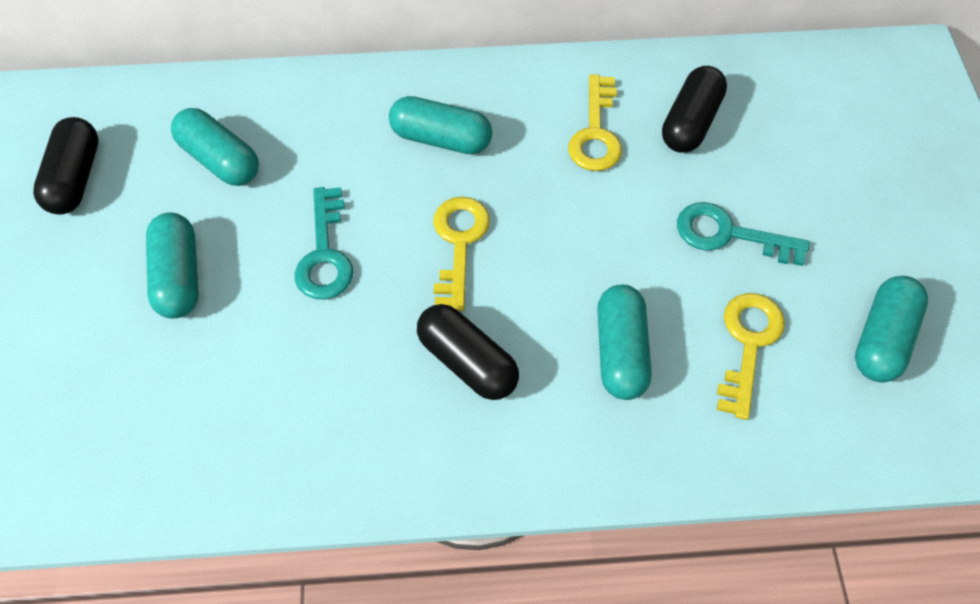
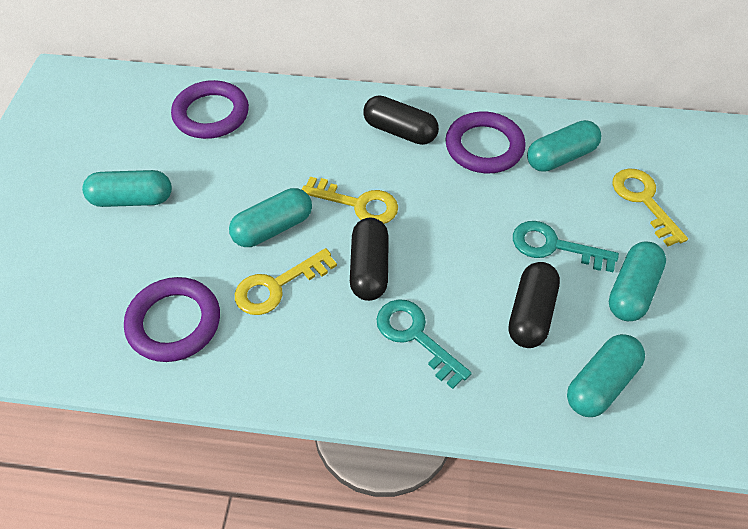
purple ring: 0 -> 3

